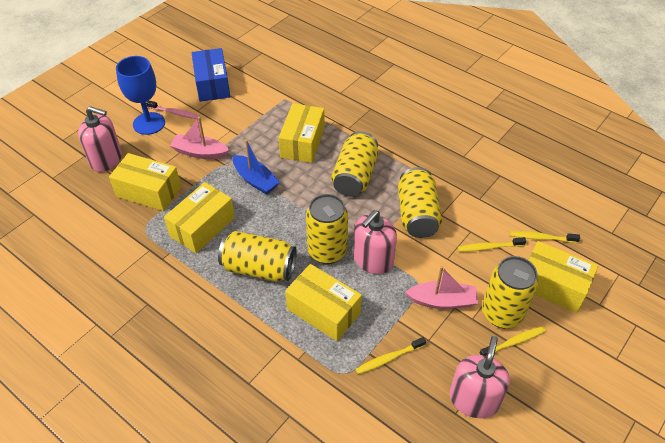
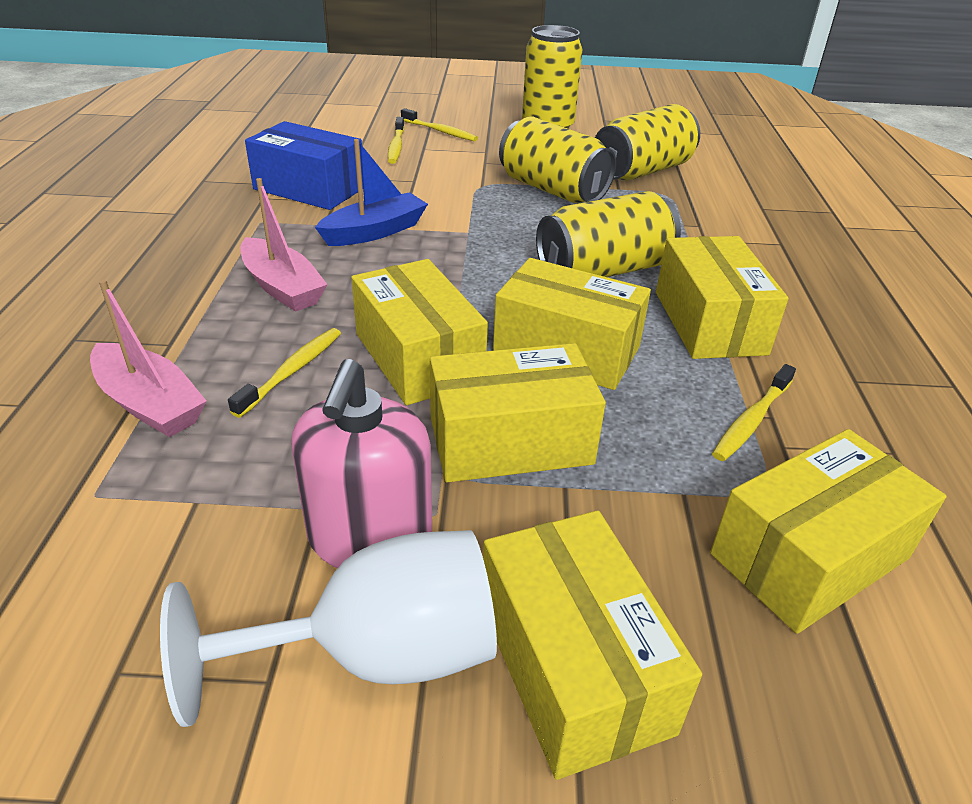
blue goblet: 1 -> 0
pink soap dispenser: 3 -> 1
pink toothbrush: 1 -> 0
white goblet: 0 -> 1
yellow box: 5 -> 6
yellow can: 5 -> 4

